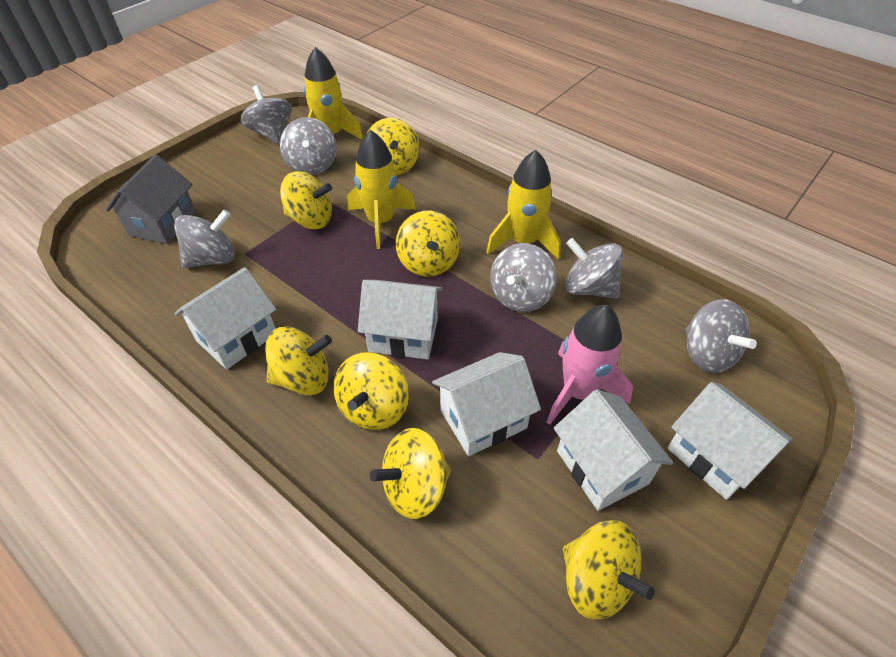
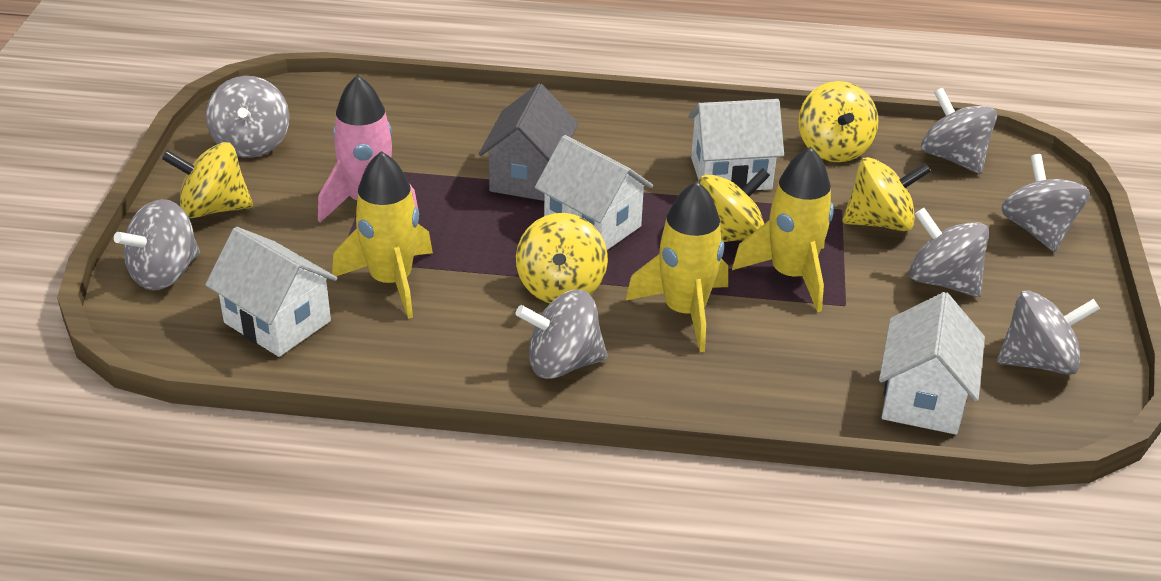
grey spinning top: 6 -> 7
white house: 5 -> 4
yellow spinning top: 7 -> 5

